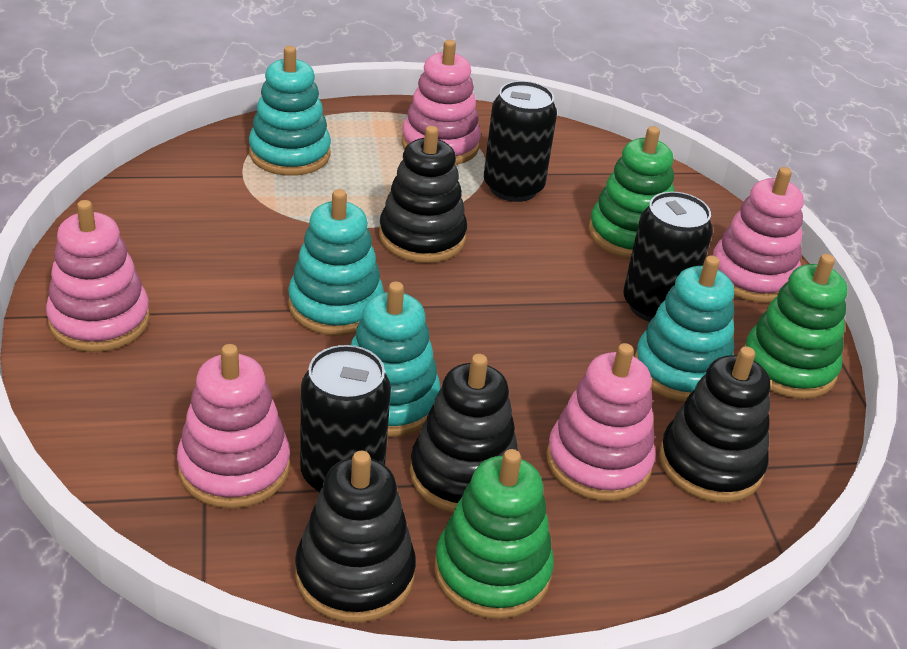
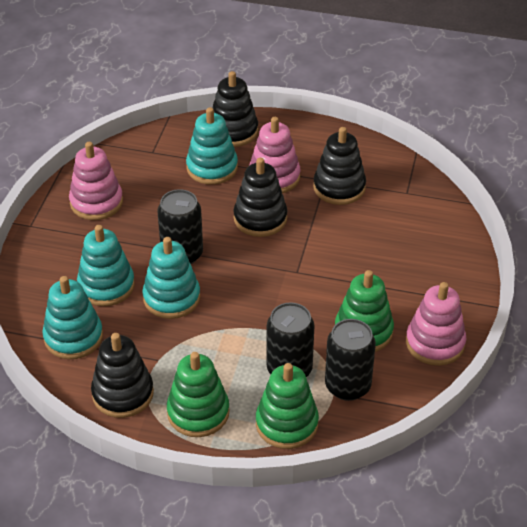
pink stacking toy: 5 -> 3

